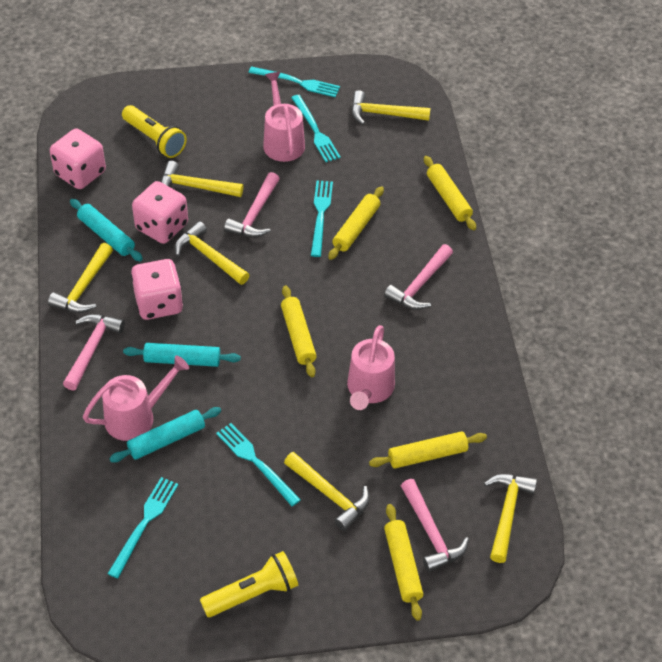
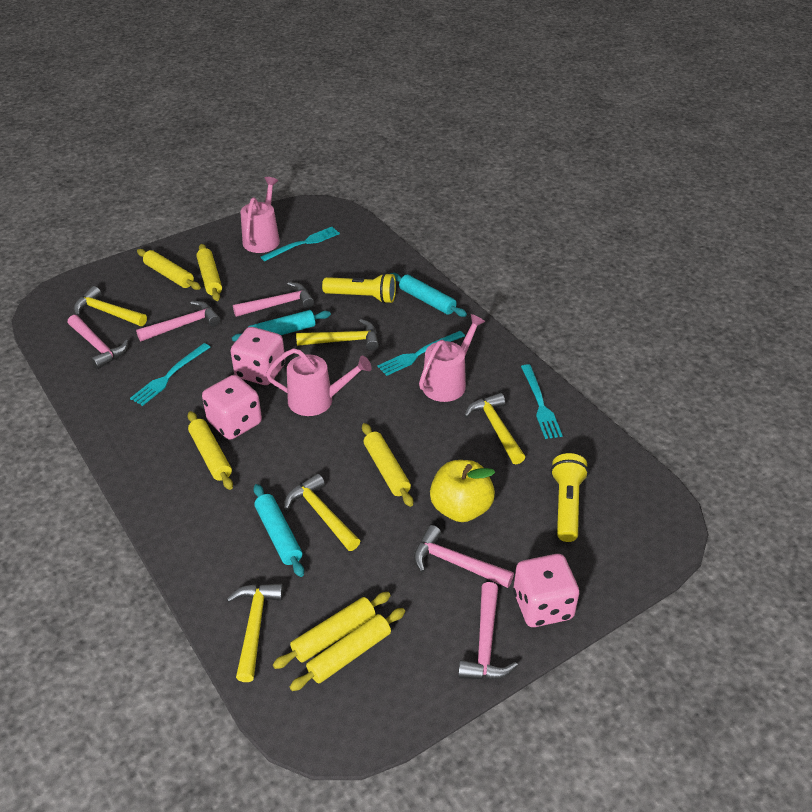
pink hammer: 4 -> 5
turquoise fork: 5 -> 4
yellow apple: 0 -> 1
yellow hammer: 6 -> 5
yellow rolling pin: 5 -> 6

